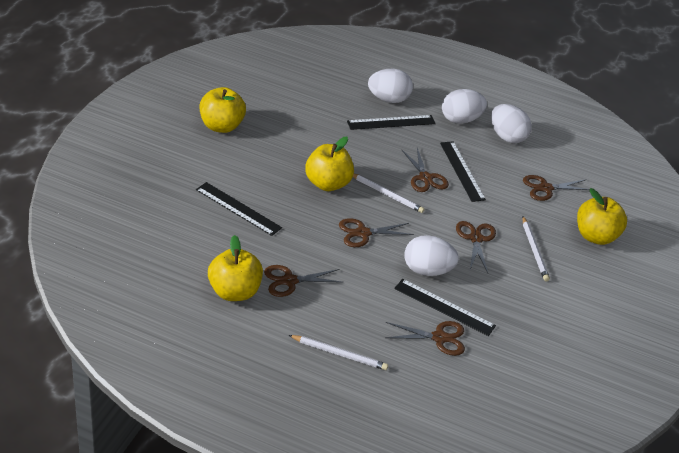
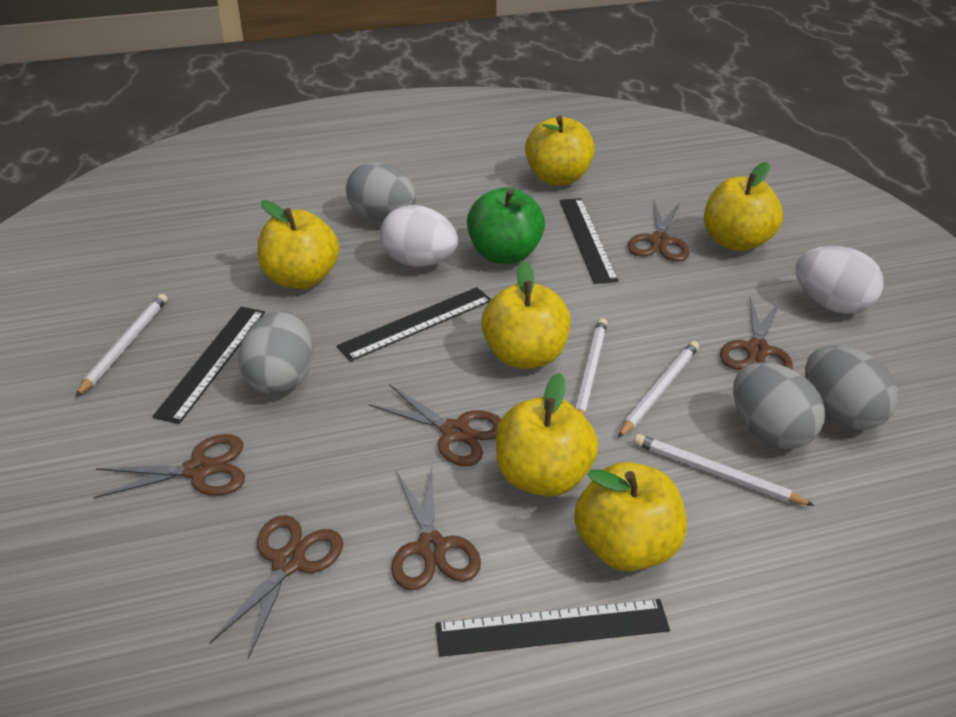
green apple: 0 -> 1
grey egg: 0 -> 4
white egg: 4 -> 2
white pencil: 3 -> 4
yellow apple: 4 -> 6

